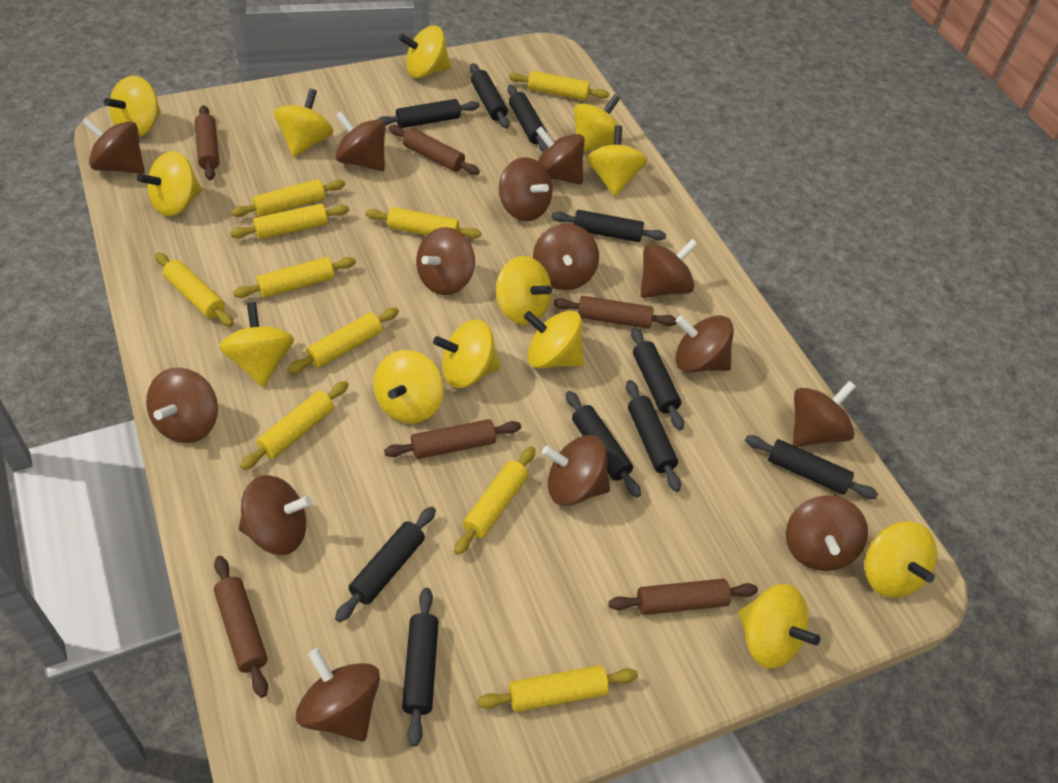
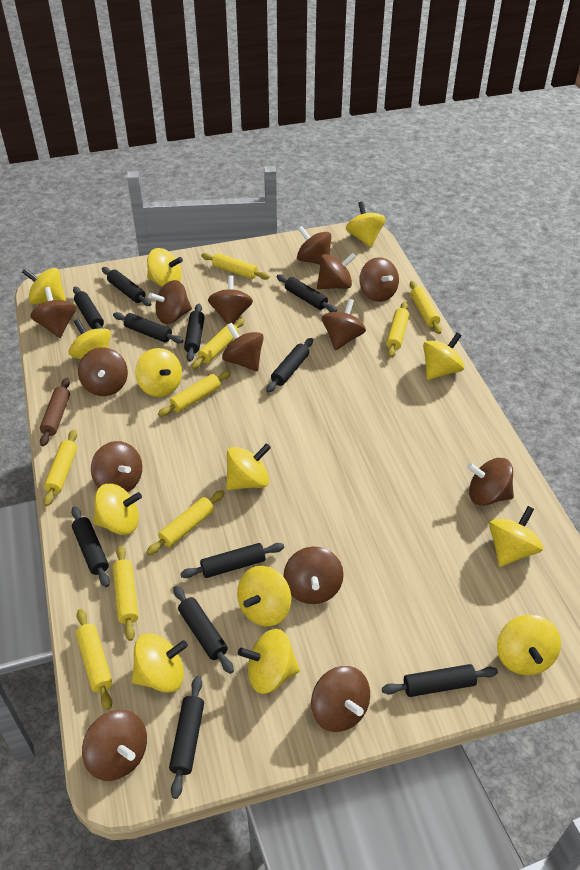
black rolling pin: 10 -> 11
brown rolling pin: 6 -> 1
yellow rolling pin: 10 -> 9

